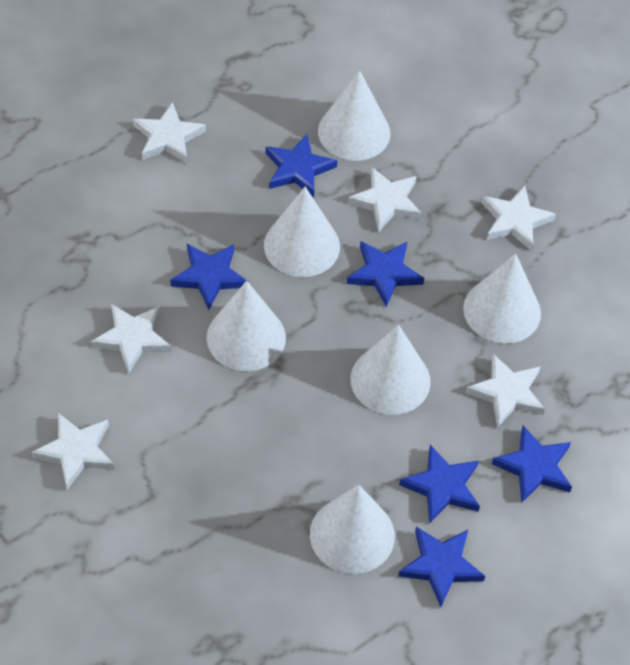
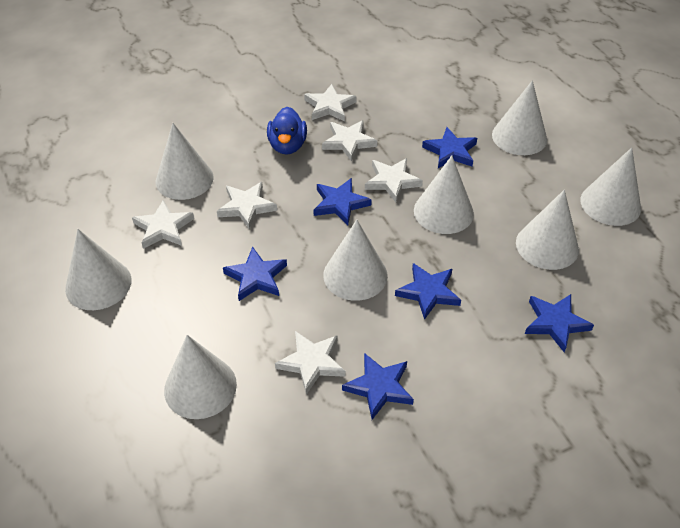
blue duck: 0 -> 1
white cone: 6 -> 8

